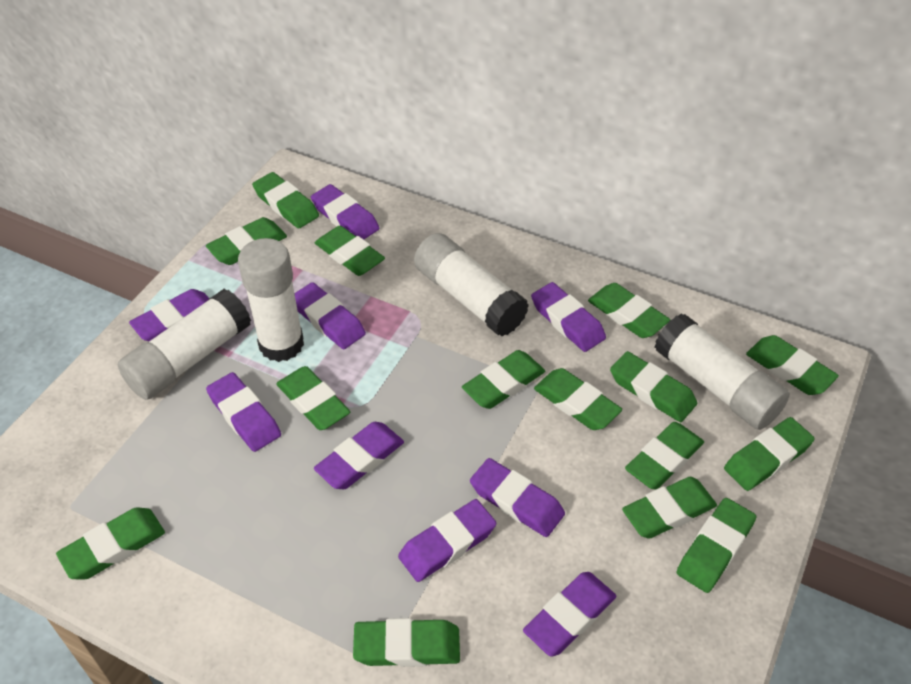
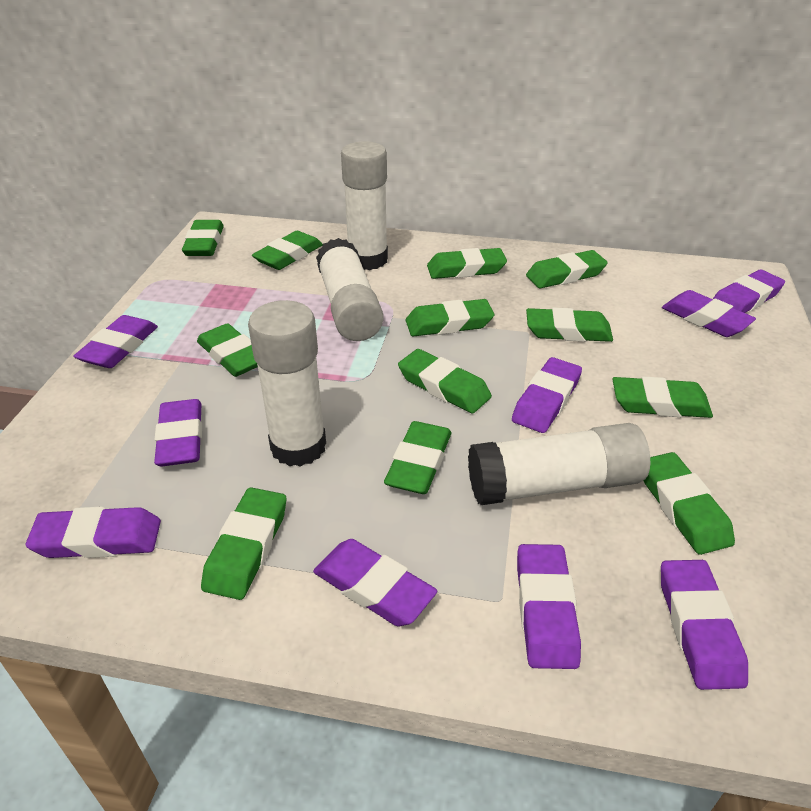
green eraser: 15 -> 12

